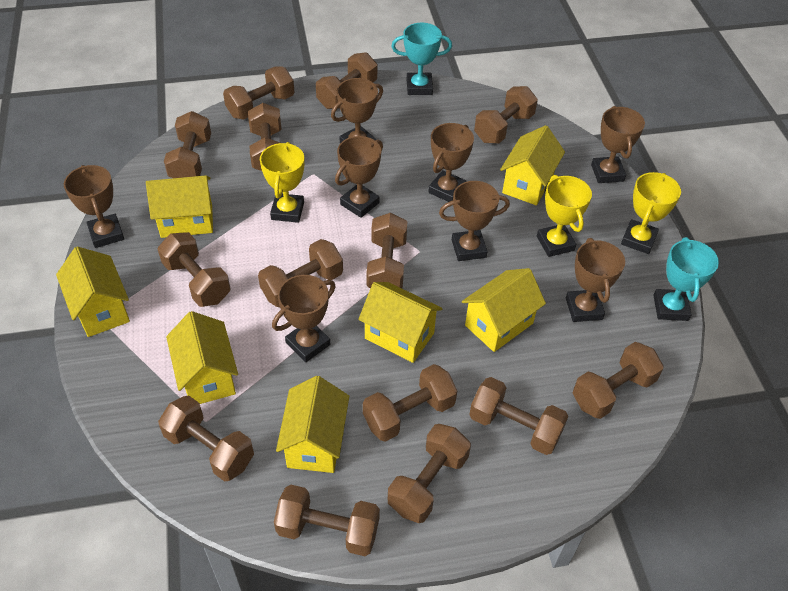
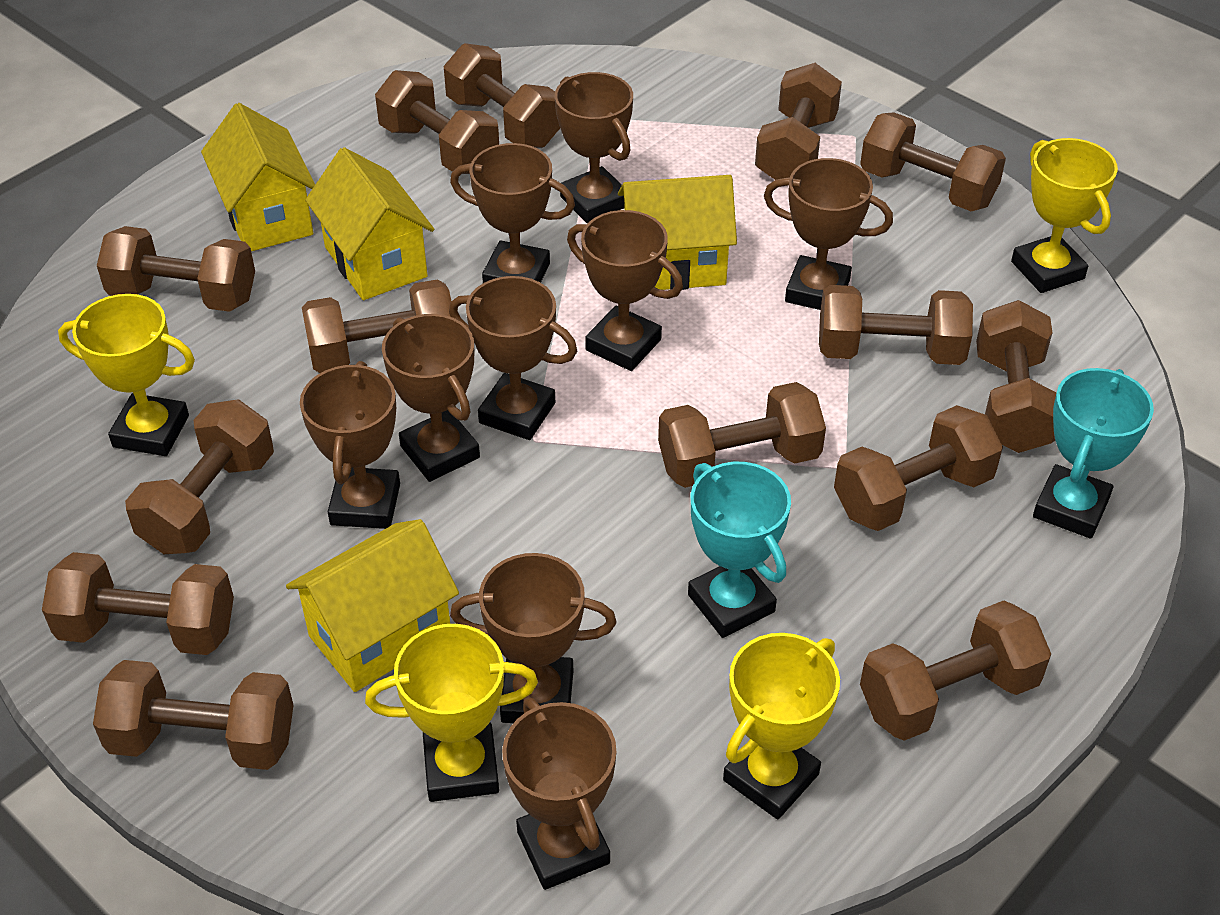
brown trophy: 8 -> 9
yellow house: 7 -> 4
yellow trophy: 3 -> 4

